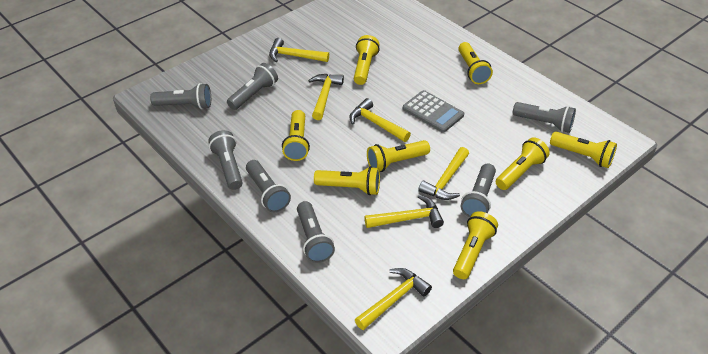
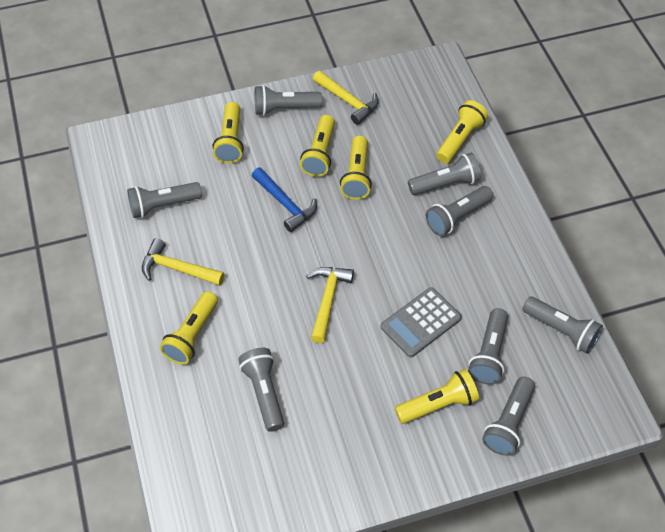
blue hammer: 0 -> 1
grey flashlight: 7 -> 8
yellow flashlight: 8 -> 6
yellow hammer: 6 -> 3

